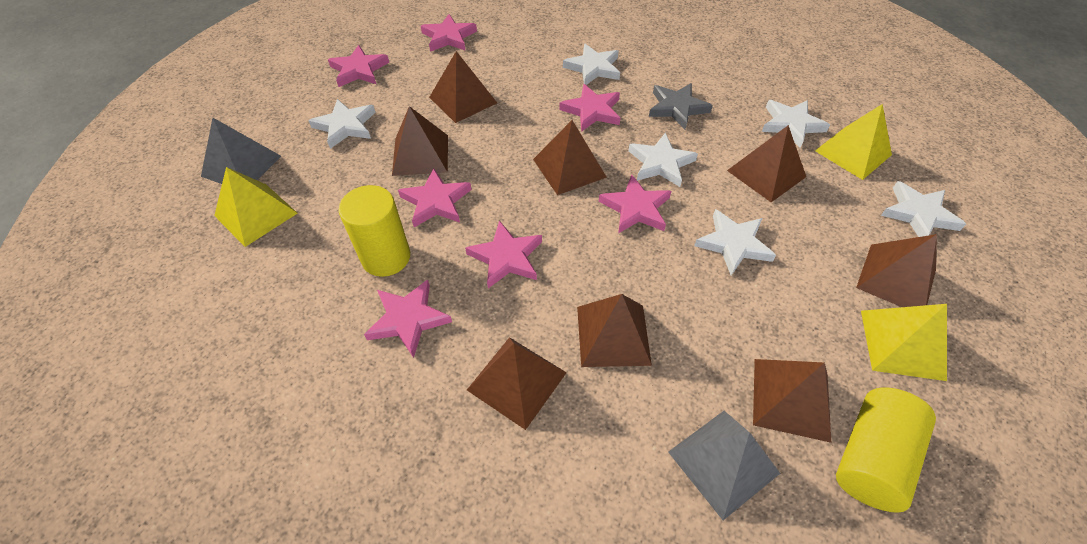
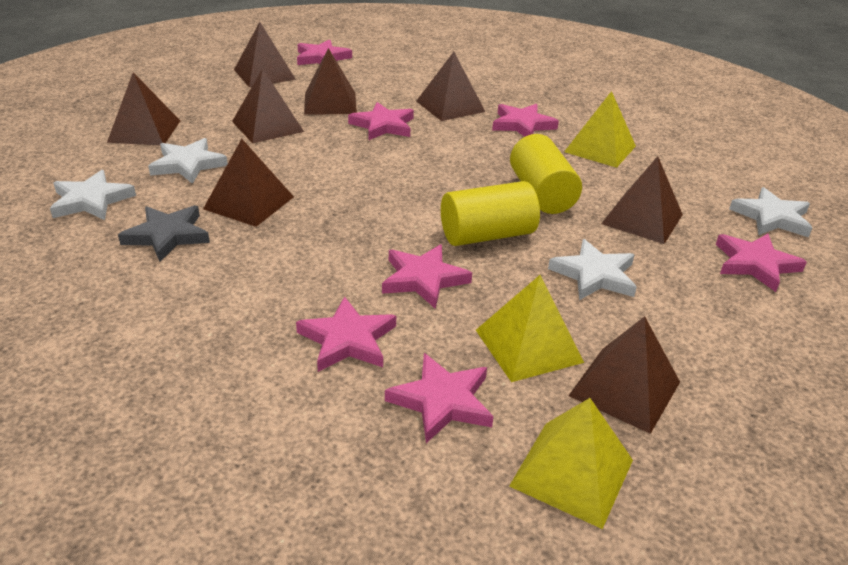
grey pyramid: 2 -> 0
white star: 6 -> 4

